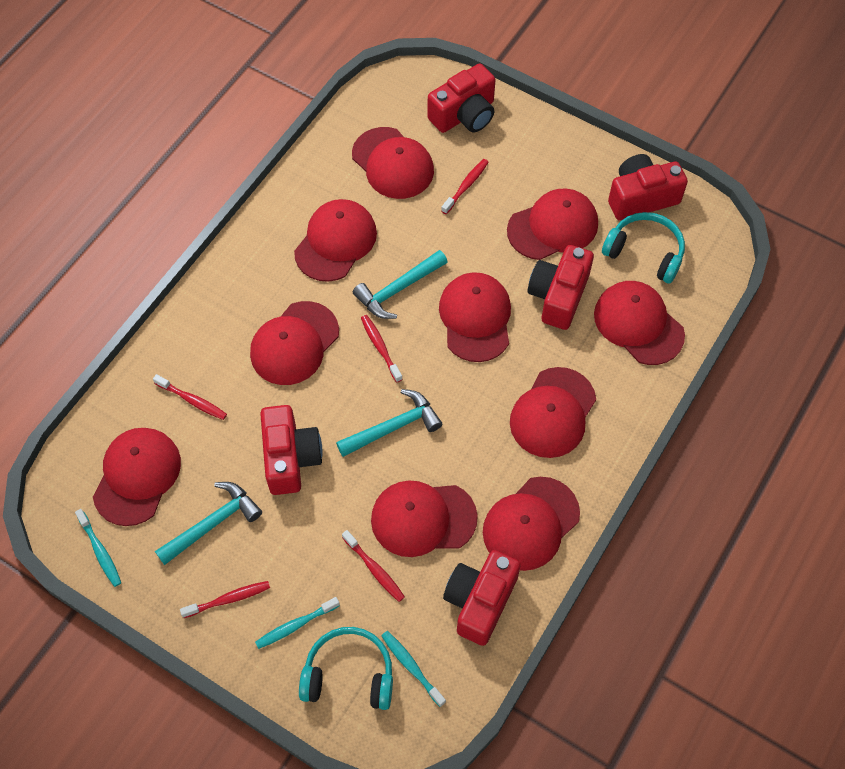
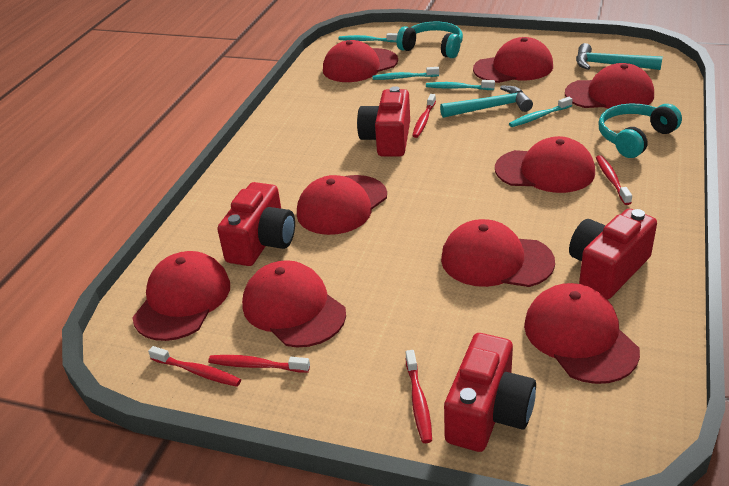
red camera: 5 -> 4
red cap: 10 -> 9
turquoise hammer: 3 -> 2
turquoise toothbrush: 3 -> 4

